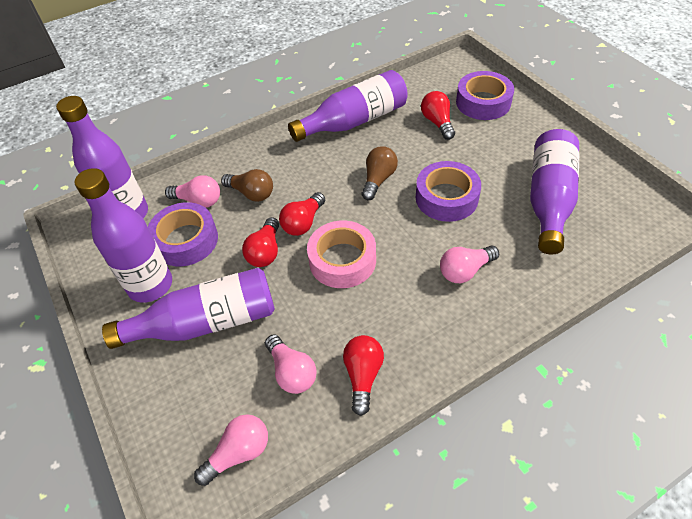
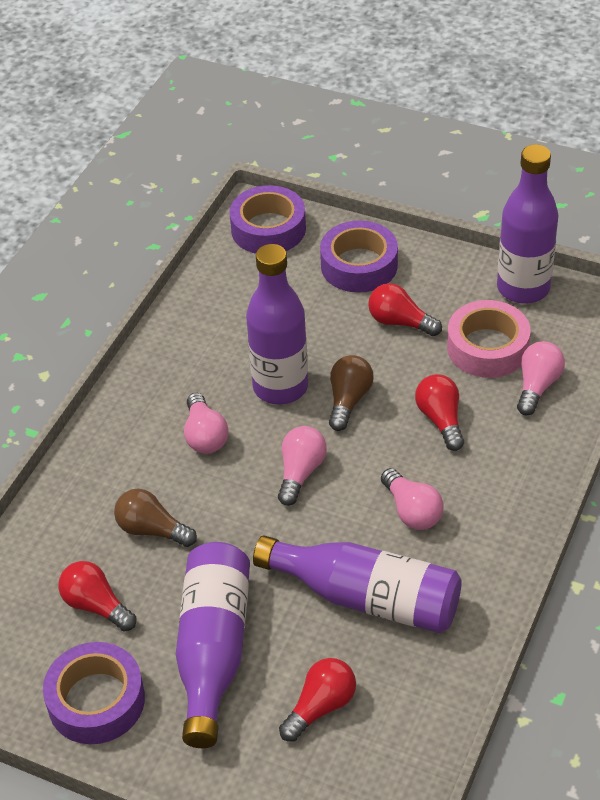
purple bottle: 5 -> 4

